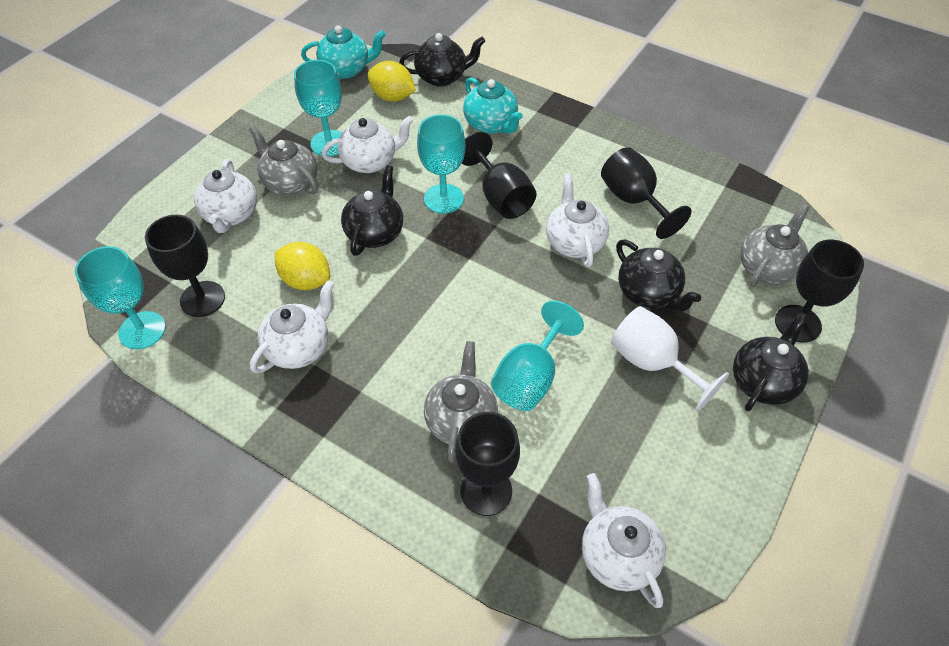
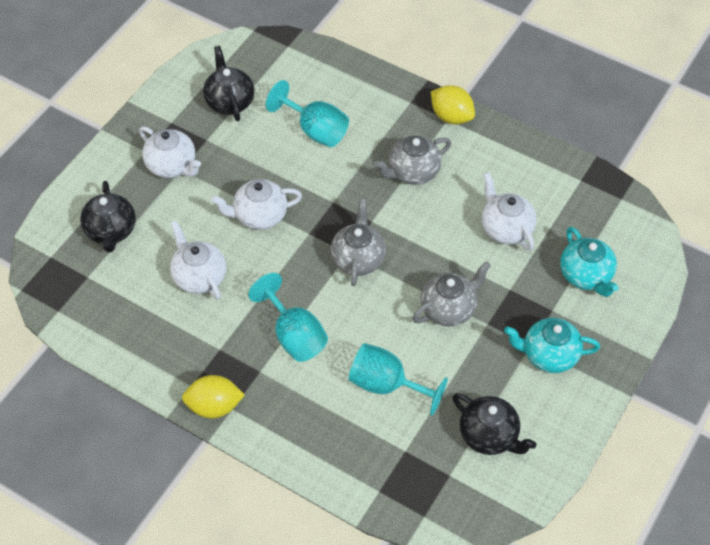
black goblet: 5 -> 0
black teapot: 4 -> 3
turquoise goblet: 4 -> 3
white goblet: 1 -> 0
white teapot: 5 -> 4

